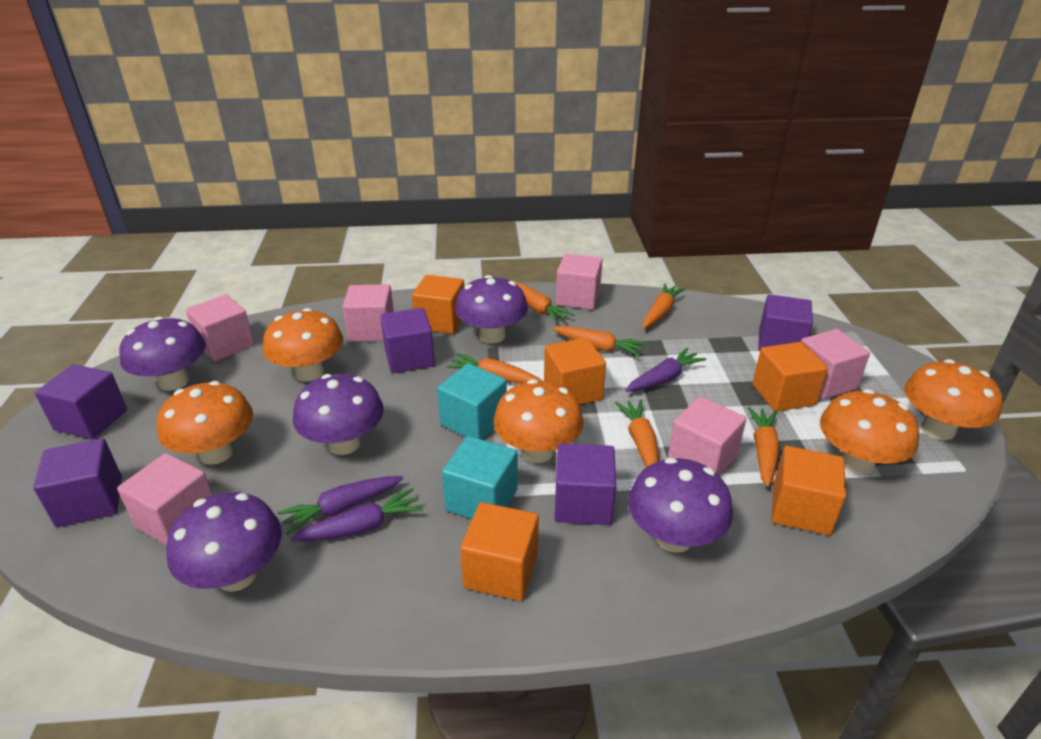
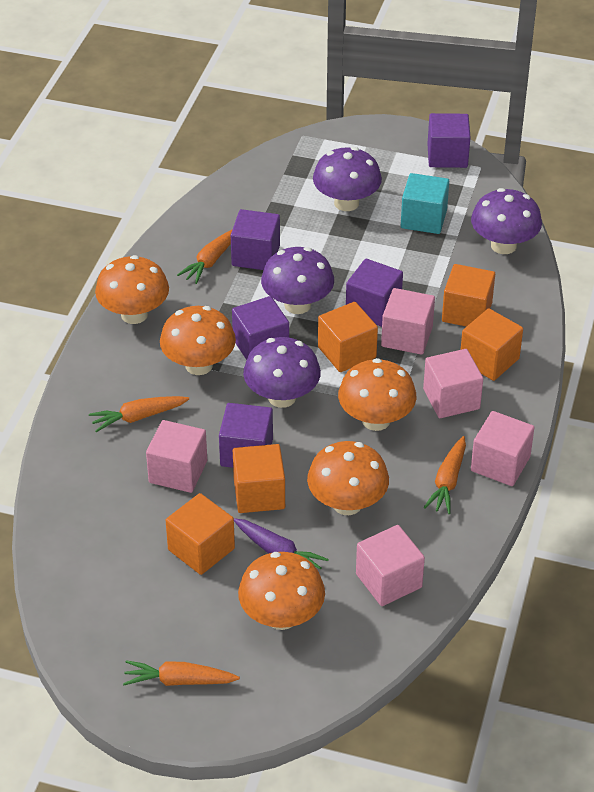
orange carrot: 6 -> 4
pink cube: 6 -> 5
purple carrot: 3 -> 1
purple mushroom: 5 -> 4
turquoise cube: 2 -> 1

